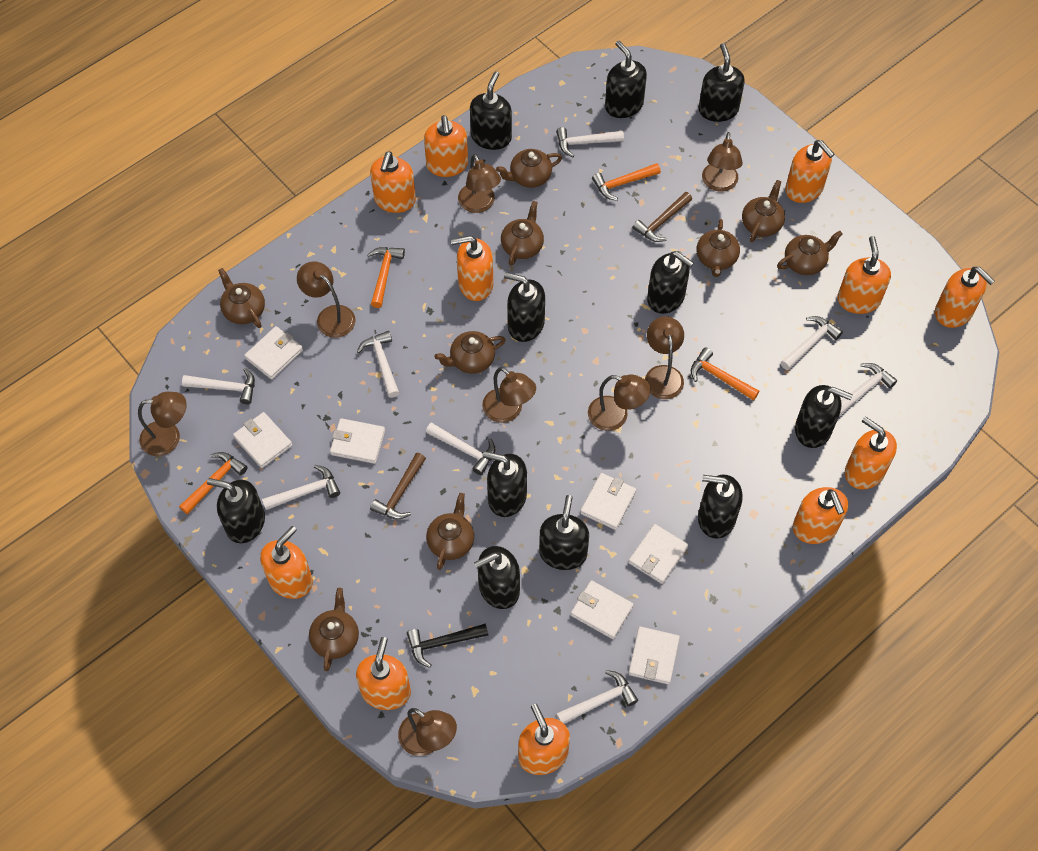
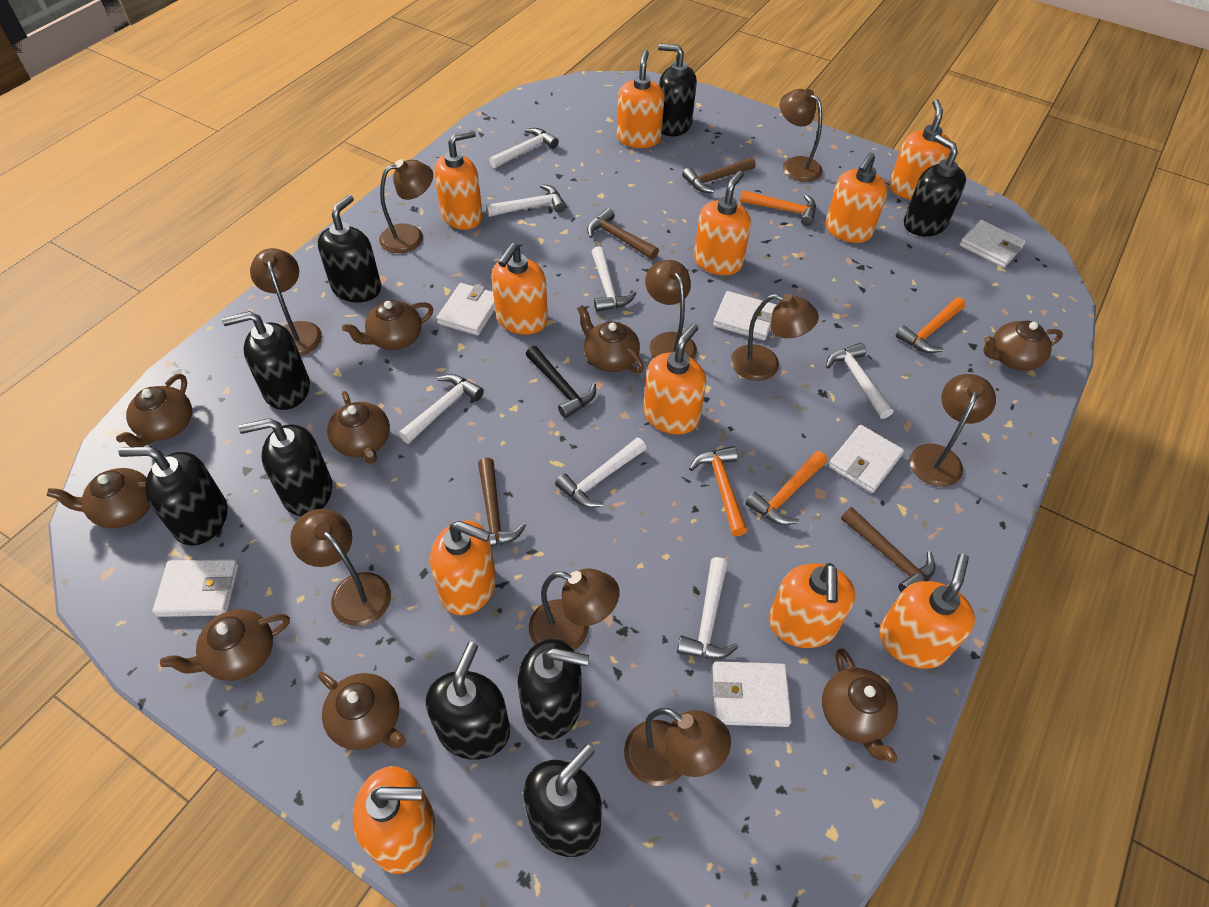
black soap dispenser: 11 -> 9
brown hammer: 2 -> 4
brown lamp: 8 -> 9
white hammer: 8 -> 7
white wallet: 7 -> 6

